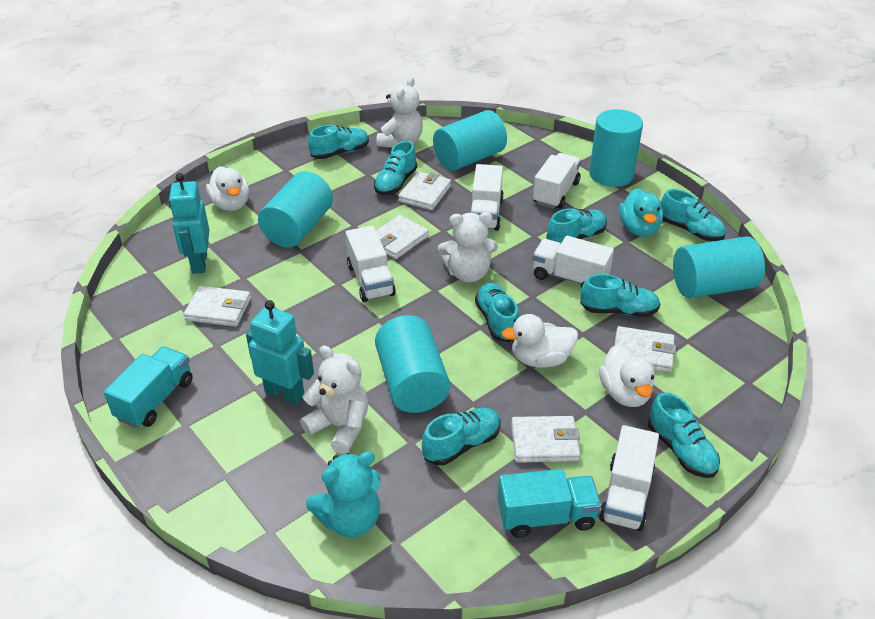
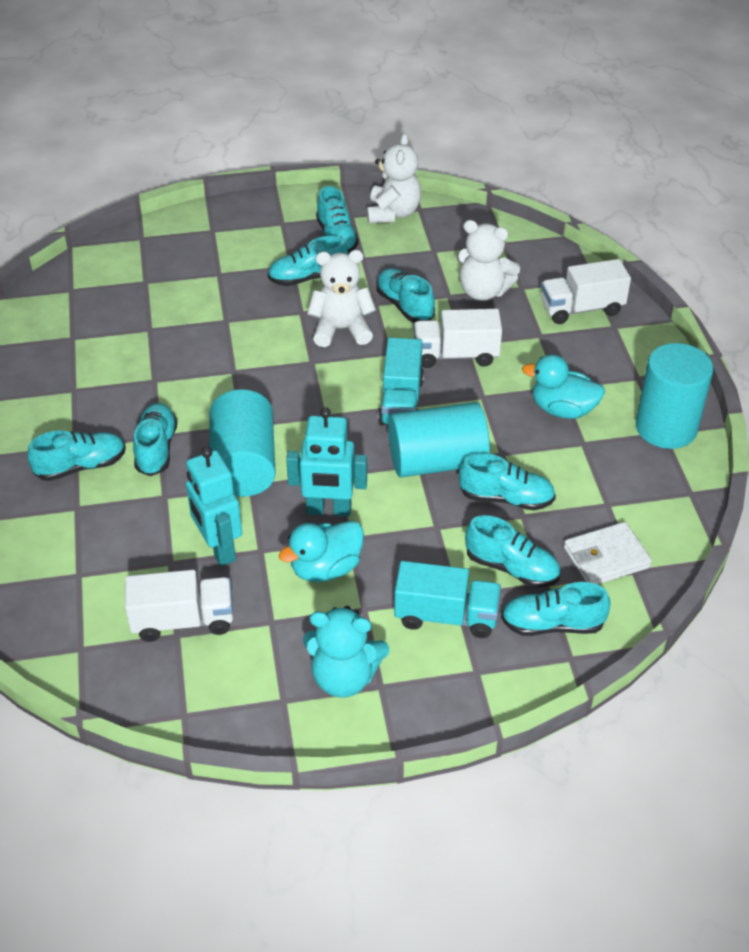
turquoise cylinder: 5 -> 3
turquoise duck: 1 -> 2
white duck: 3 -> 0
white truck: 5 -> 3
white wallet: 5 -> 1

